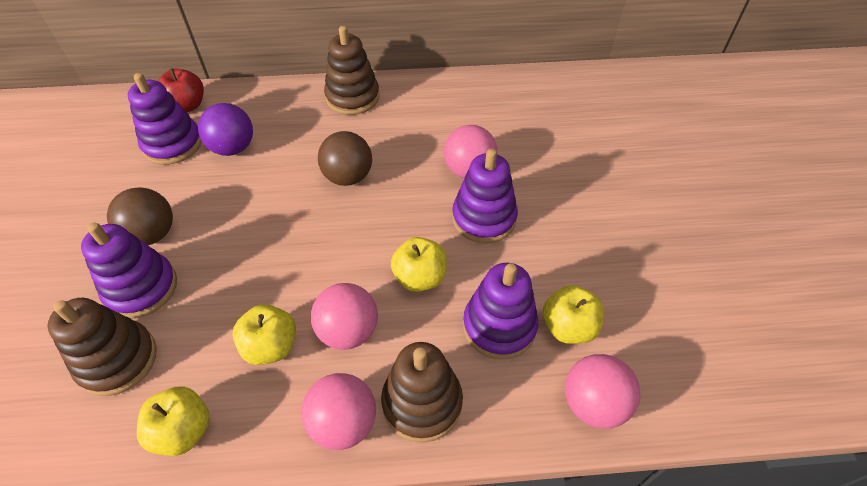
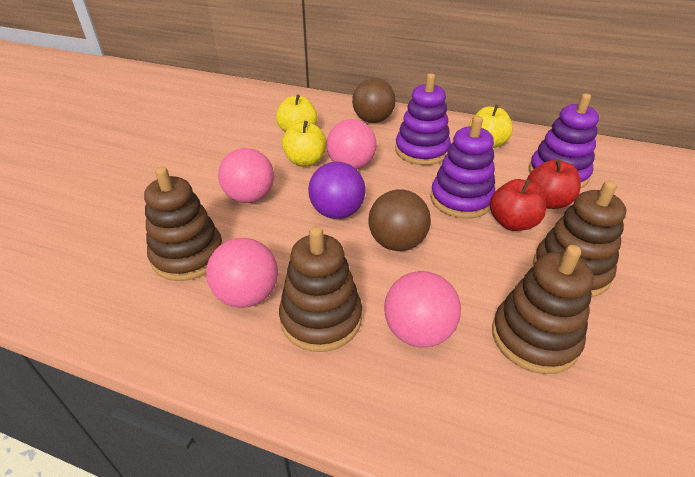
brown stacking toy: 3 -> 4
purple stacking toy: 4 -> 3
red apple: 1 -> 2
yellow apple: 4 -> 3

